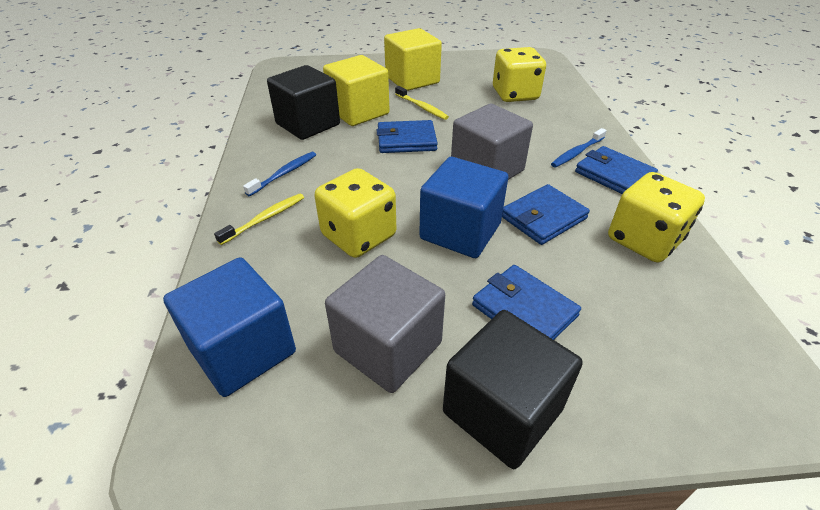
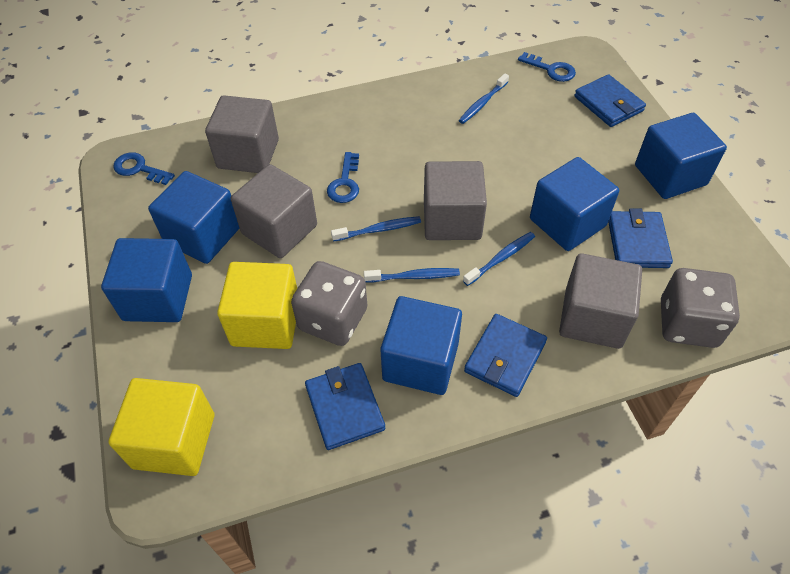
black cube: 2 -> 0
blue cube: 2 -> 5
blue key: 0 -> 3
blue toothbrush: 2 -> 4
grey cube: 2 -> 4
grey dice: 0 -> 2
yellow dice: 3 -> 0
yellow toothbrush: 2 -> 0

